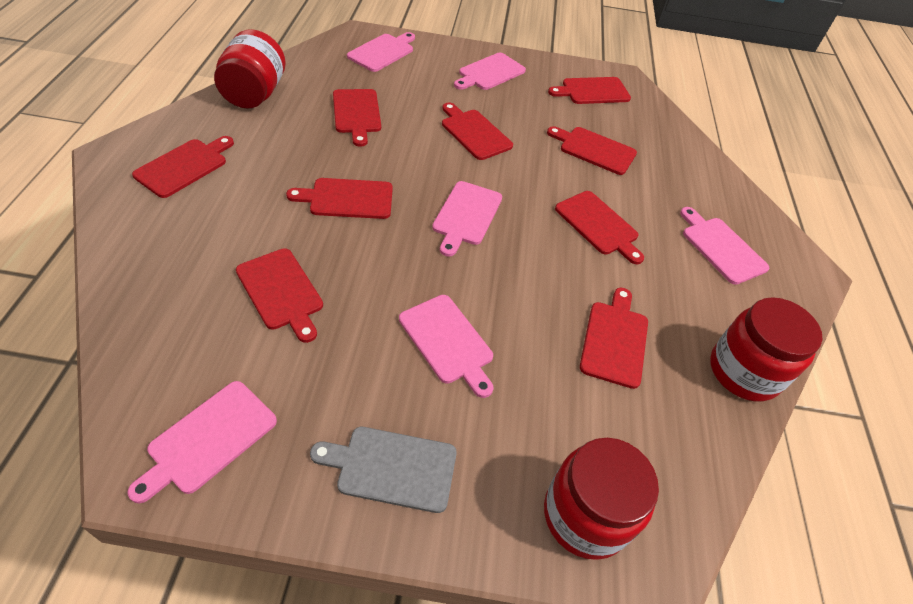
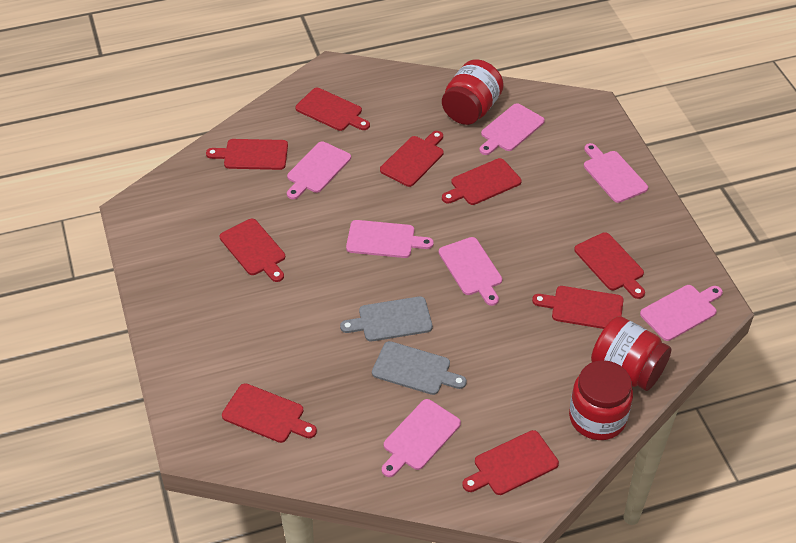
grey cutting board: 1 -> 2
pink cutting board: 6 -> 7

